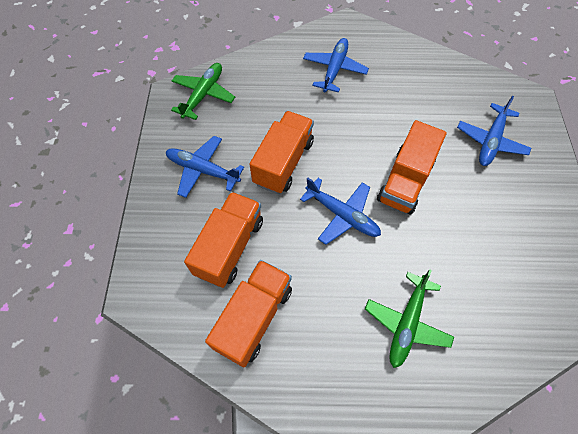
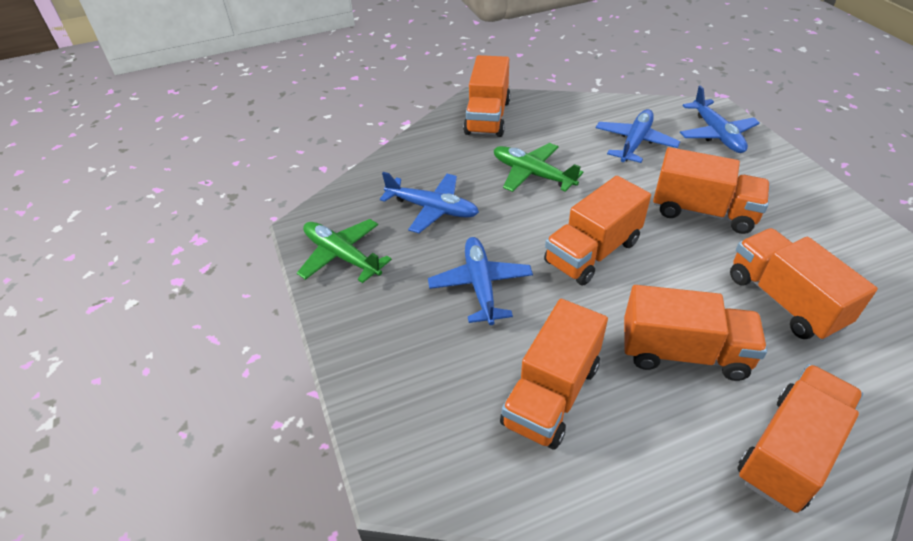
orange truck: 4 -> 7

